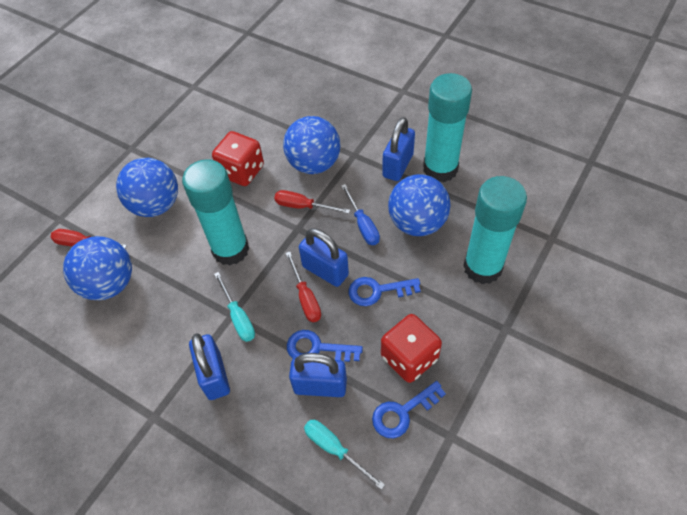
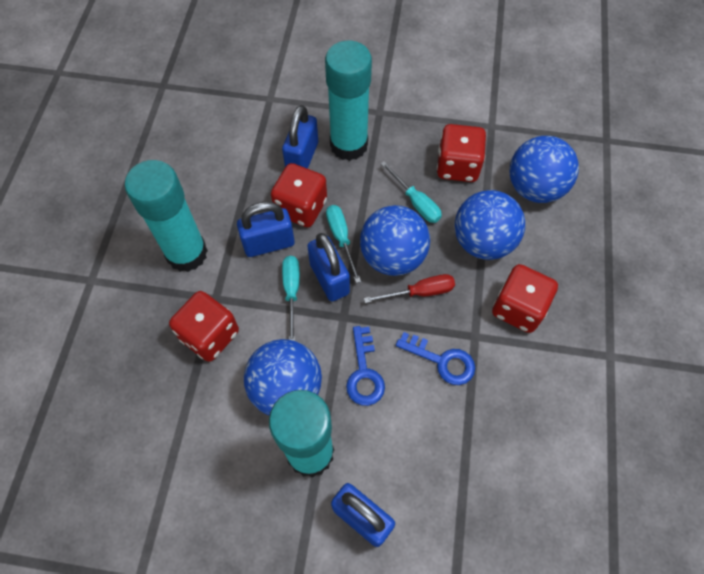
blue key: 3 -> 2
blue screwdriver: 1 -> 0
red dice: 2 -> 4
red screwdriver: 3 -> 1
turquoise screwdriver: 2 -> 3

